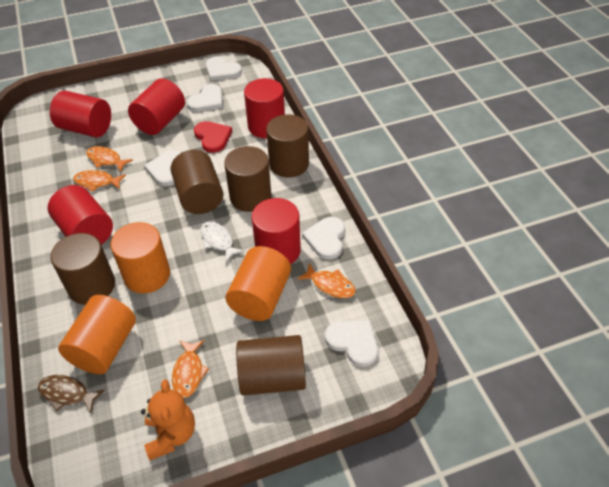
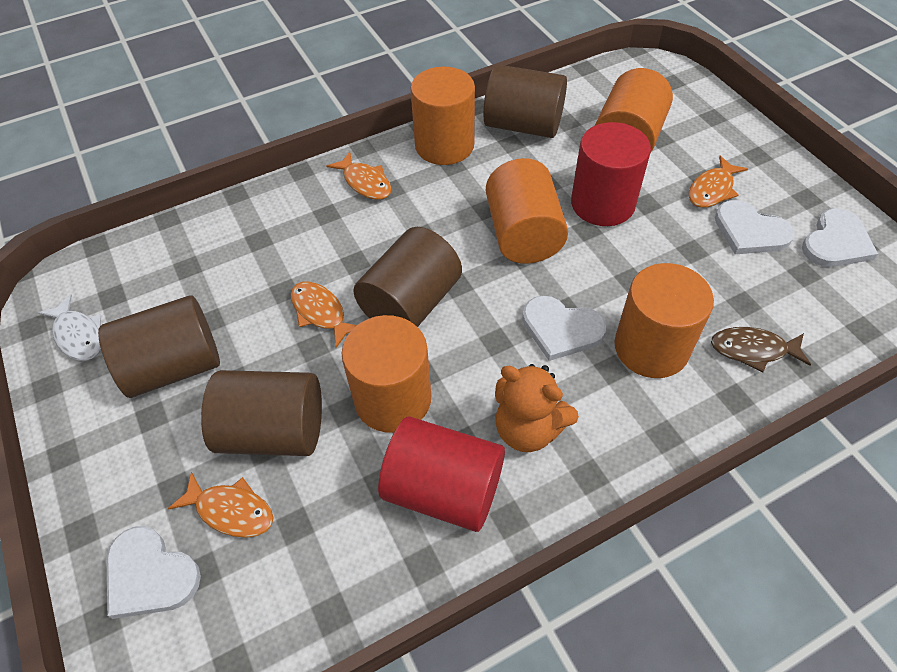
brown cylinder: 5 -> 4
orange cylinder: 3 -> 5
red cylinder: 5 -> 2
red heart: 1 -> 0
white heart: 5 -> 4

